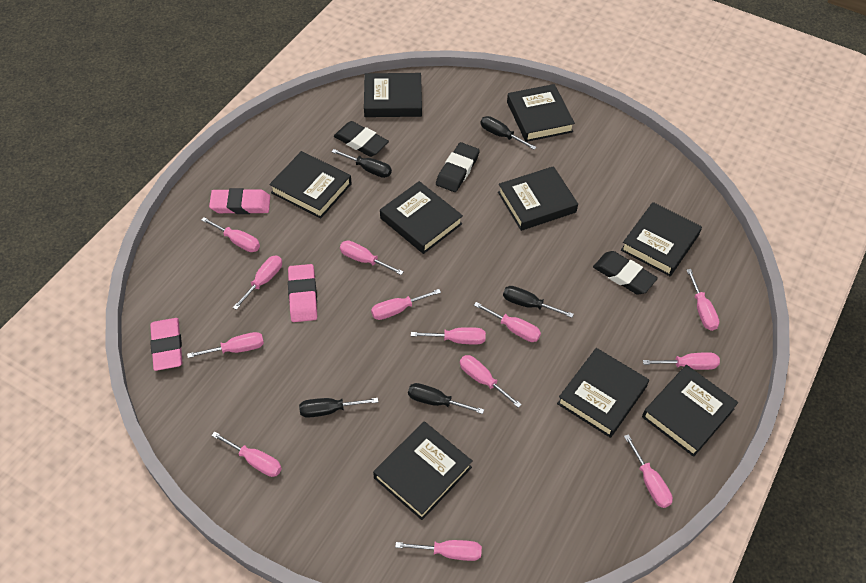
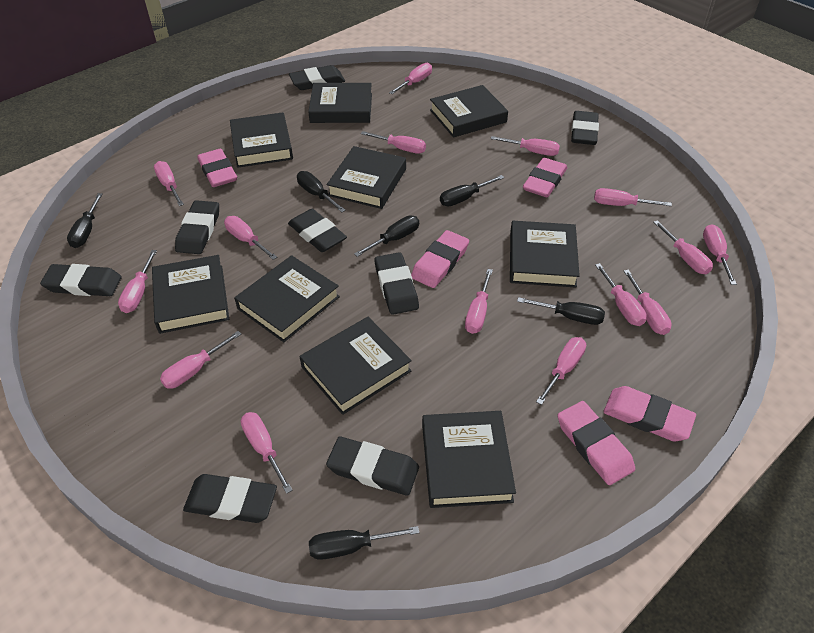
black eraser: 3 -> 8
black screwdriver: 5 -> 6
pink eraser: 3 -> 5
pink screwdriver: 13 -> 15

